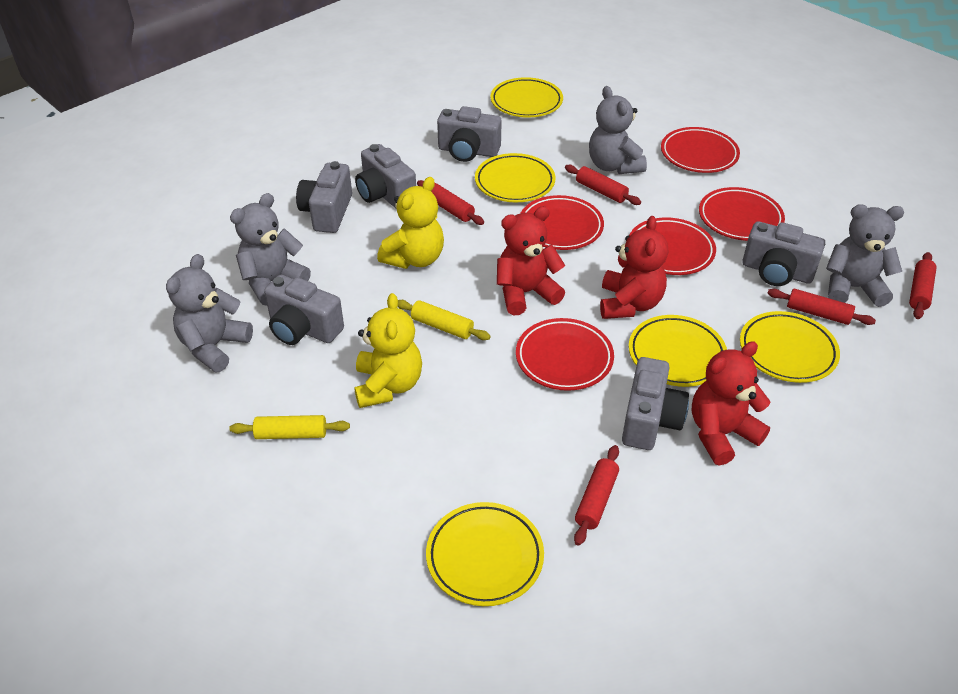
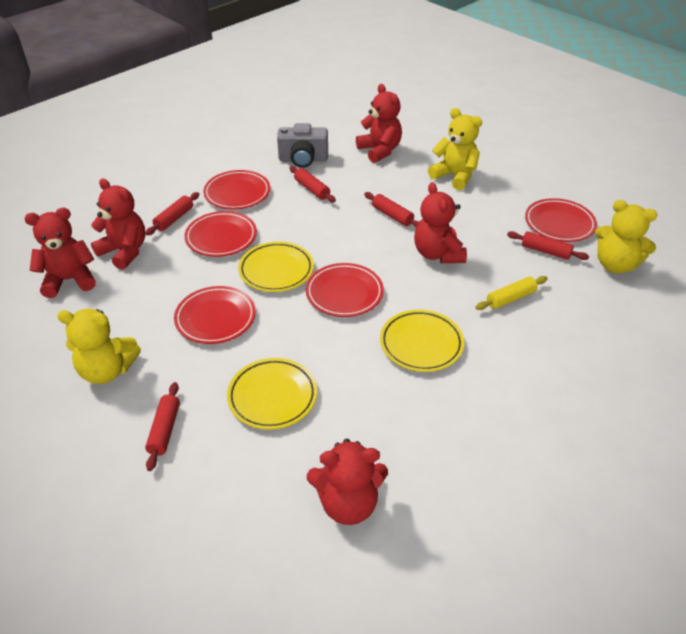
grey camera: 6 -> 1
grey teddy bear: 4 -> 0
red teddy bear: 3 -> 5
yellow plate: 5 -> 3
yellow rolling pin: 2 -> 1
yellow teddy bear: 2 -> 3

